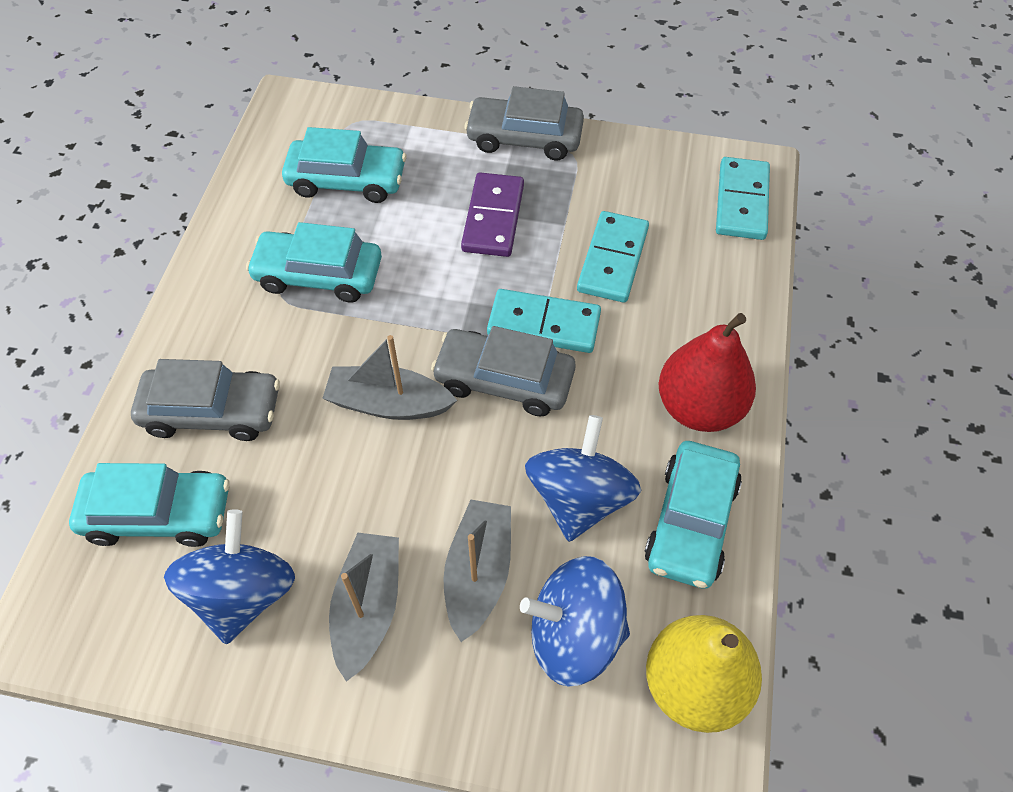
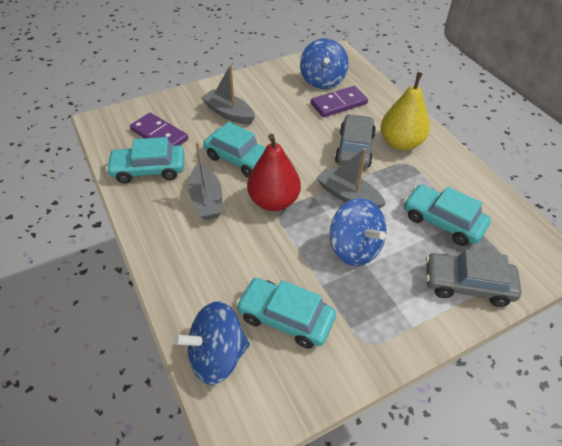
grey car: 3 -> 2
purple domino: 1 -> 2
turquoise domino: 3 -> 0

